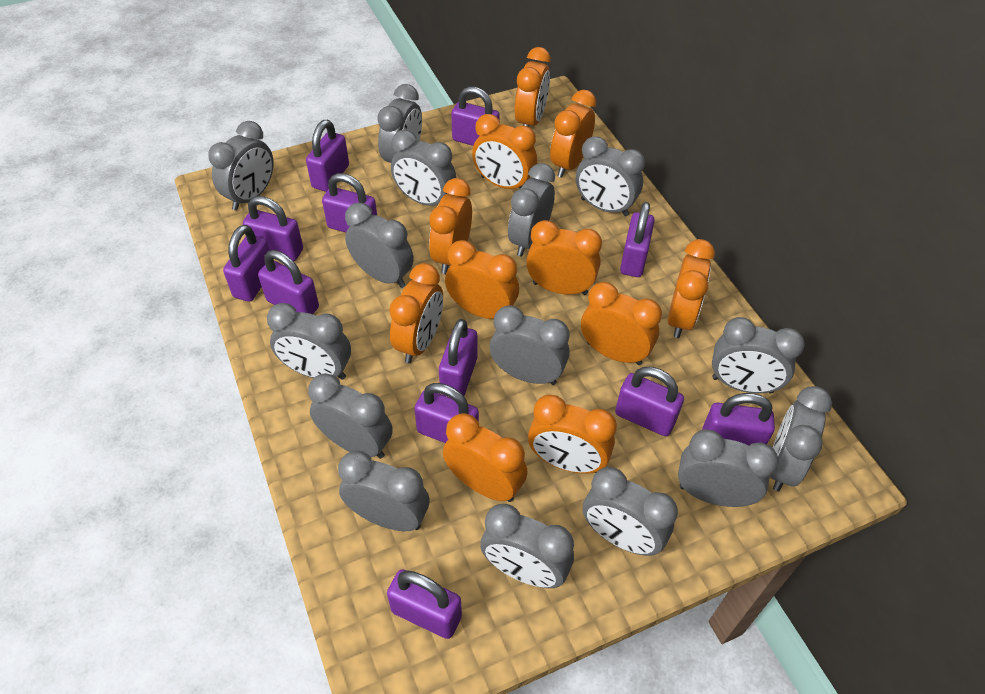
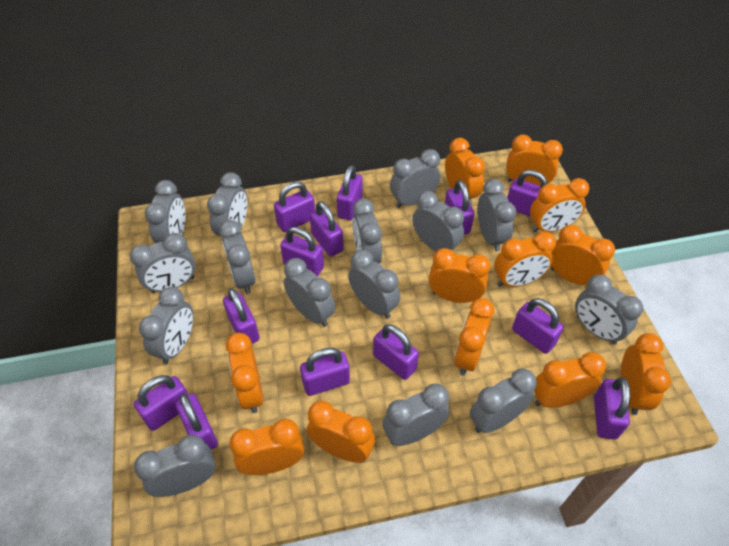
orange clock: 11 -> 12
purple padlock: 12 -> 13

